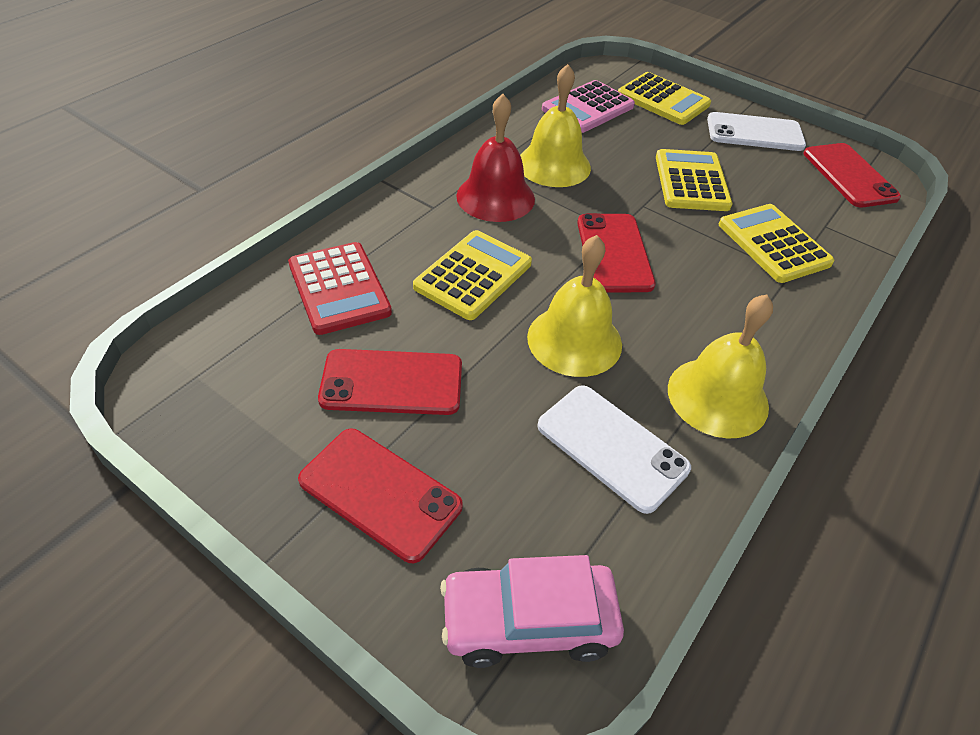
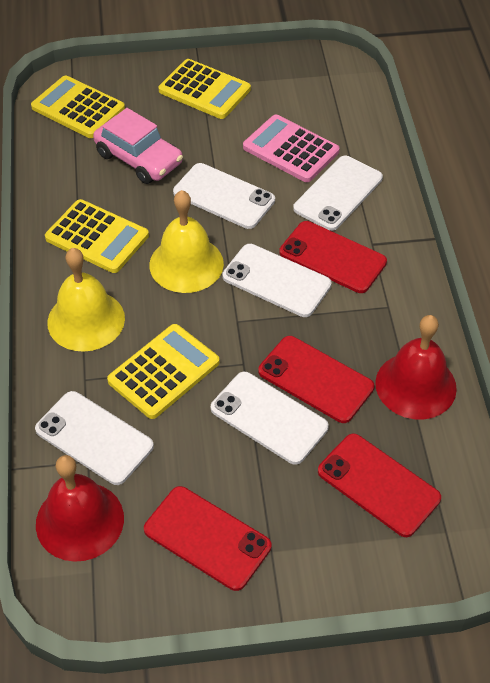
red bell: 1 -> 2
red calculator: 1 -> 0
white phone: 2 -> 5
yellow bell: 3 -> 2

